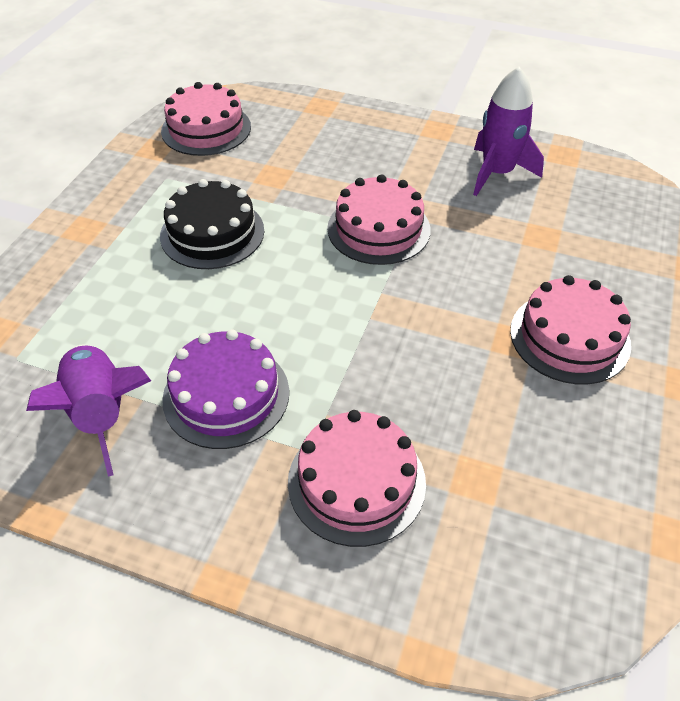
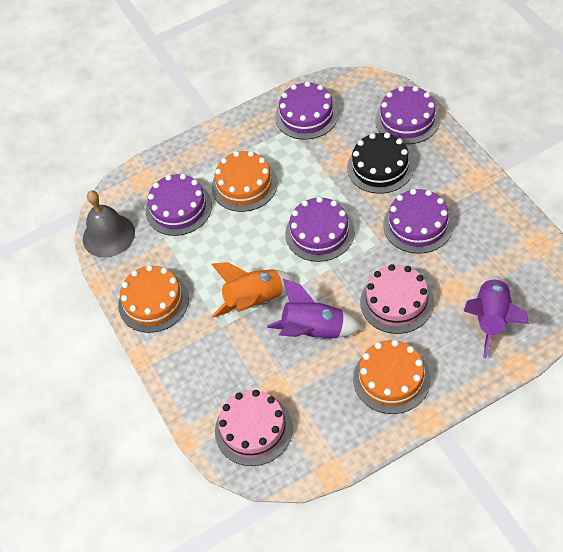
grey bell: 0 -> 1
orange cake: 0 -> 3
orange rocket: 0 -> 1
pink cake: 4 -> 2
purple cake: 1 -> 5

